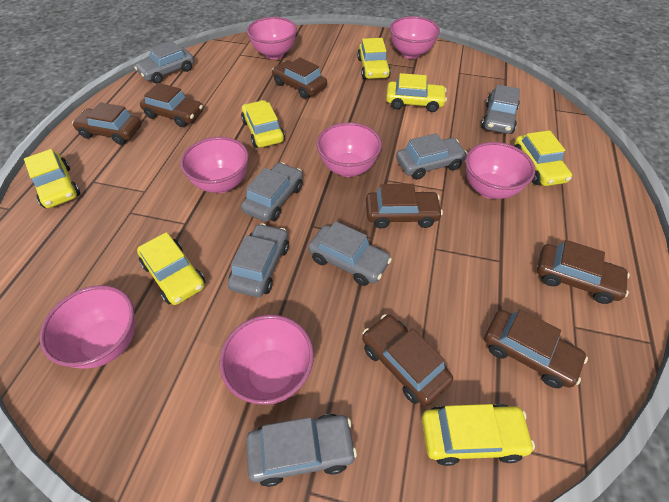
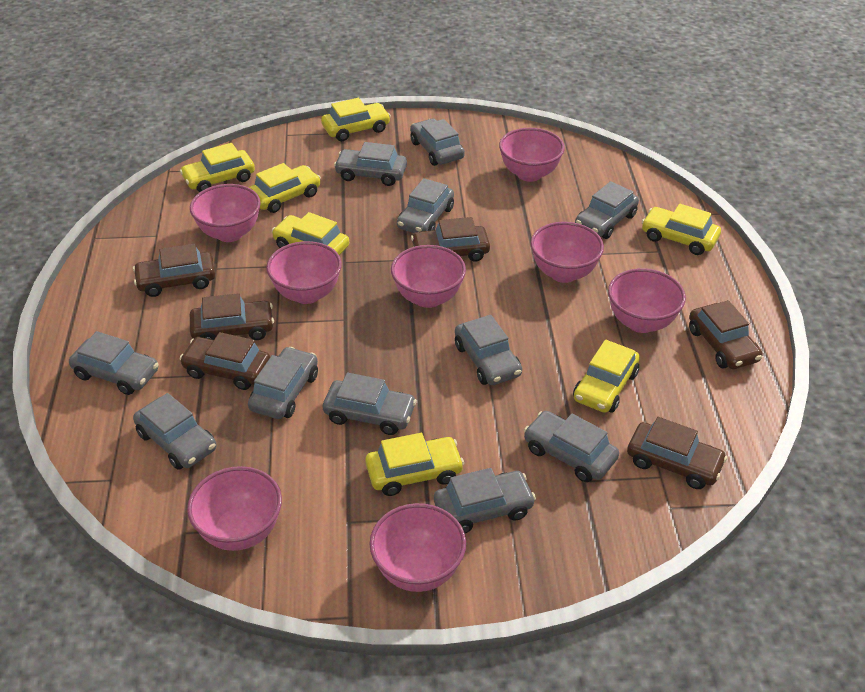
brown car: 7 -> 6
grey car: 7 -> 11
pink bowl: 7 -> 8

